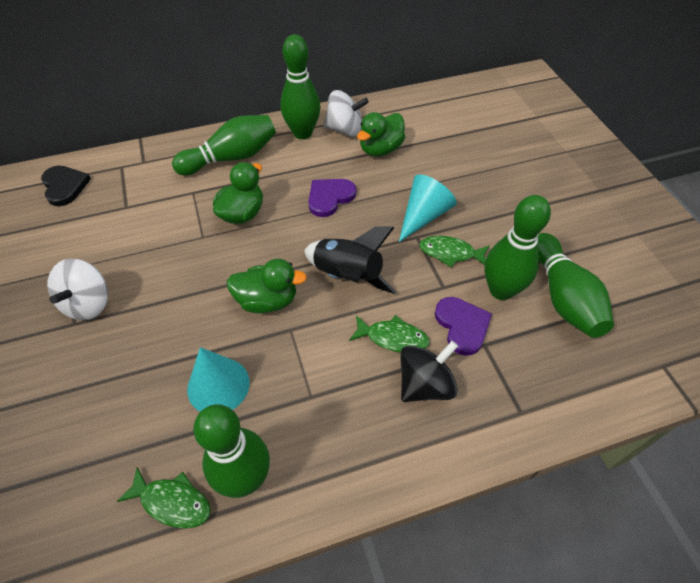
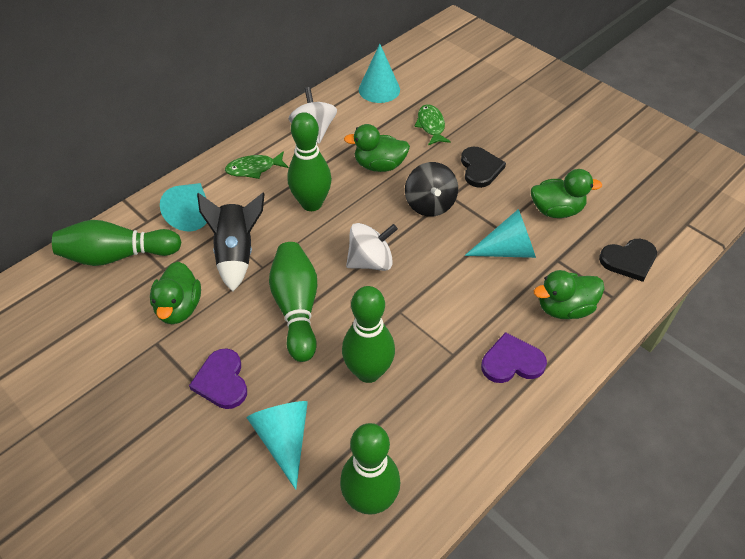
black heart: 1 -> 2
green duck: 3 -> 4
green fish: 3 -> 2
turquoise cone: 2 -> 4

